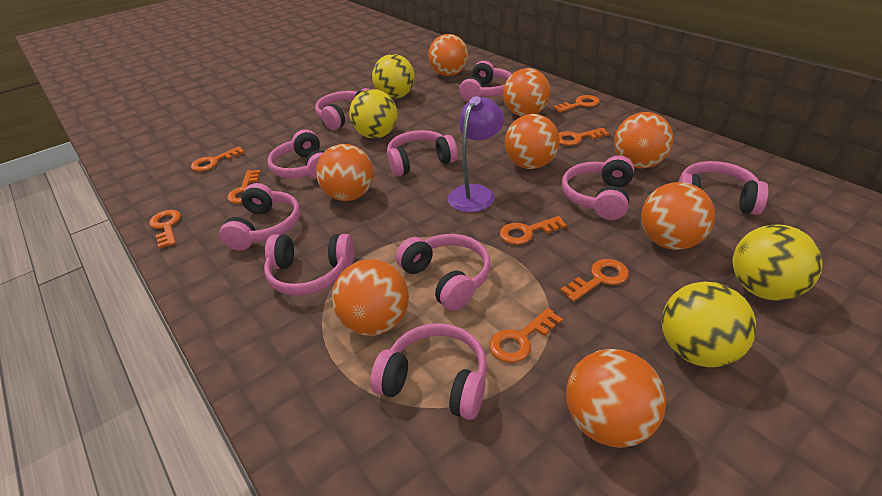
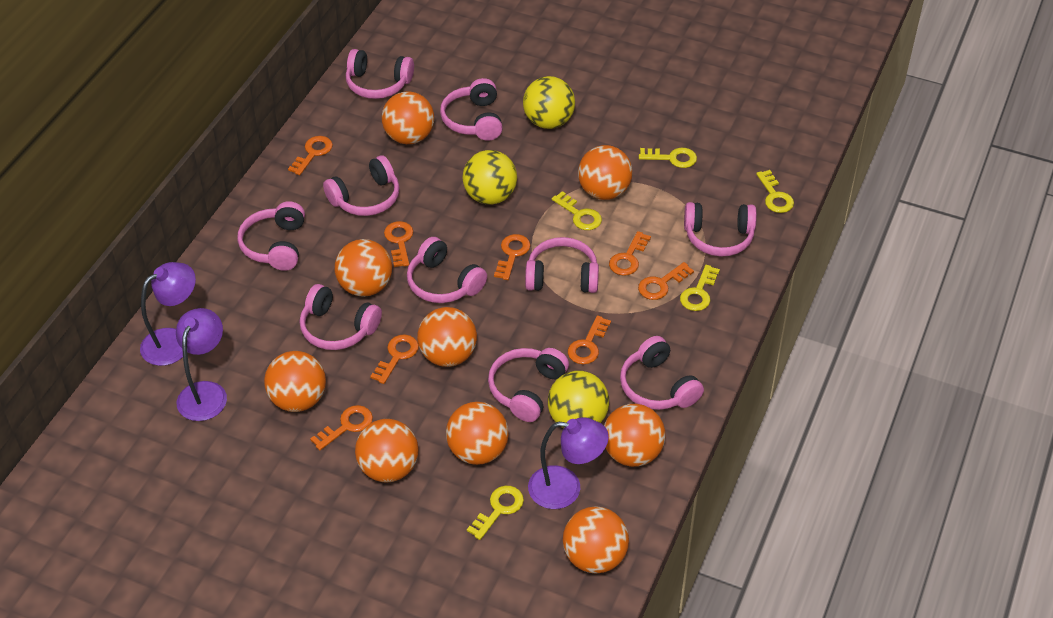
orange ball: 8 -> 9
purple lamp: 1 -> 3
yellow ball: 4 -> 3
yellow key: 0 -> 5

